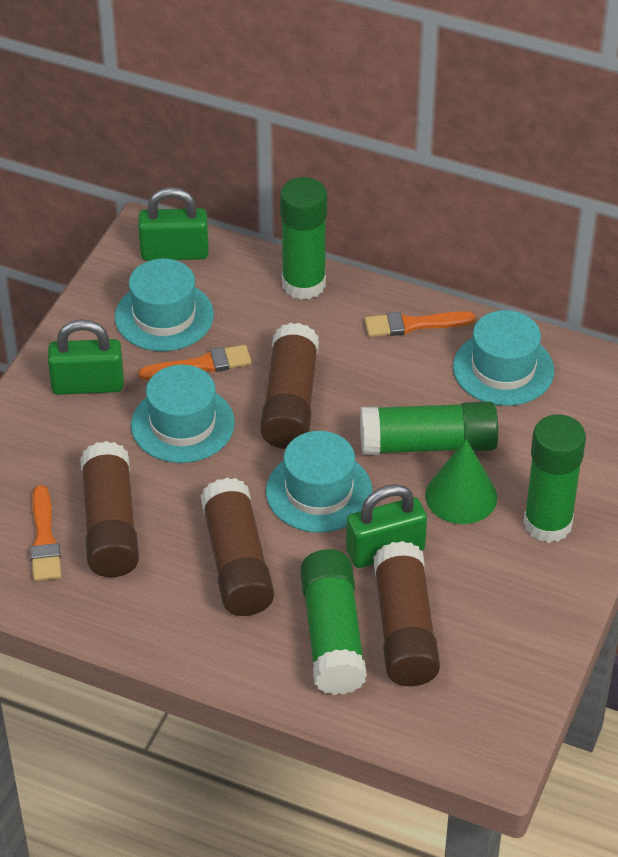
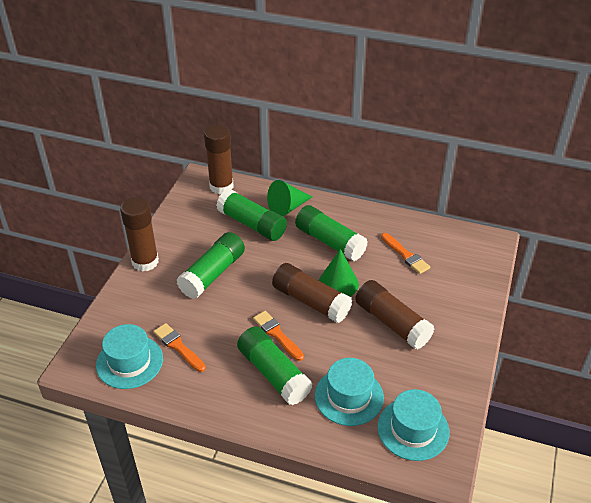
green cone: 1 -> 2
green padlock: 3 -> 0
turquoise hat: 4 -> 3

